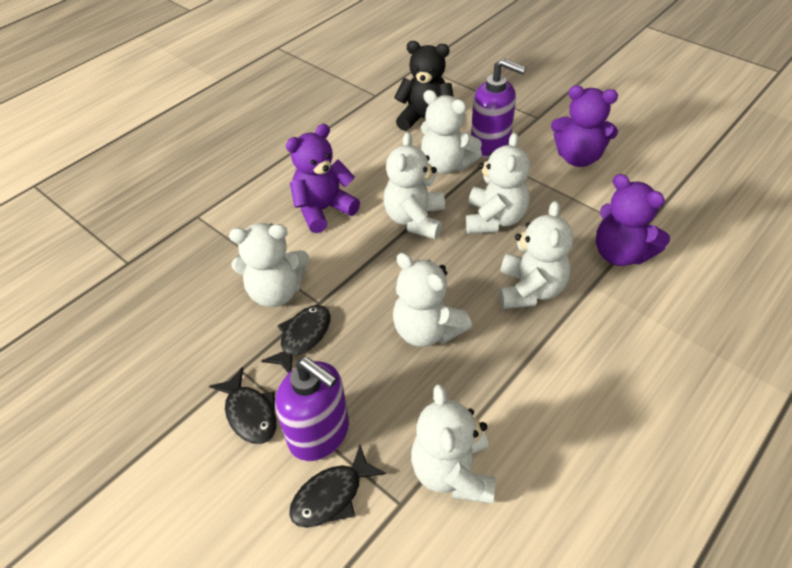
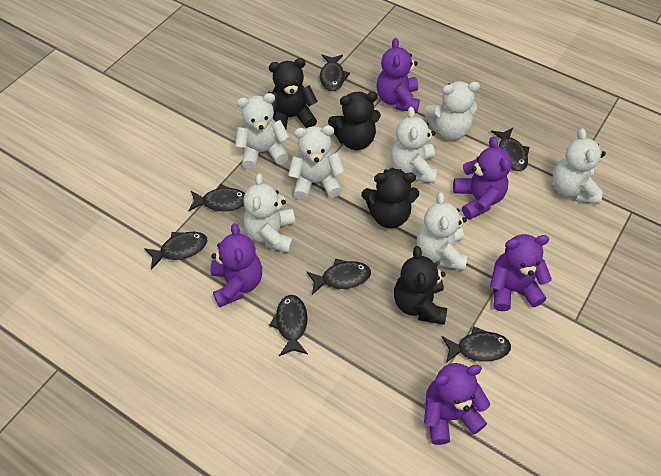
black fish: 3 -> 7
black teddy bear: 1 -> 4
purple soap dispenser: 2 -> 0
purple teddy bear: 3 -> 5

